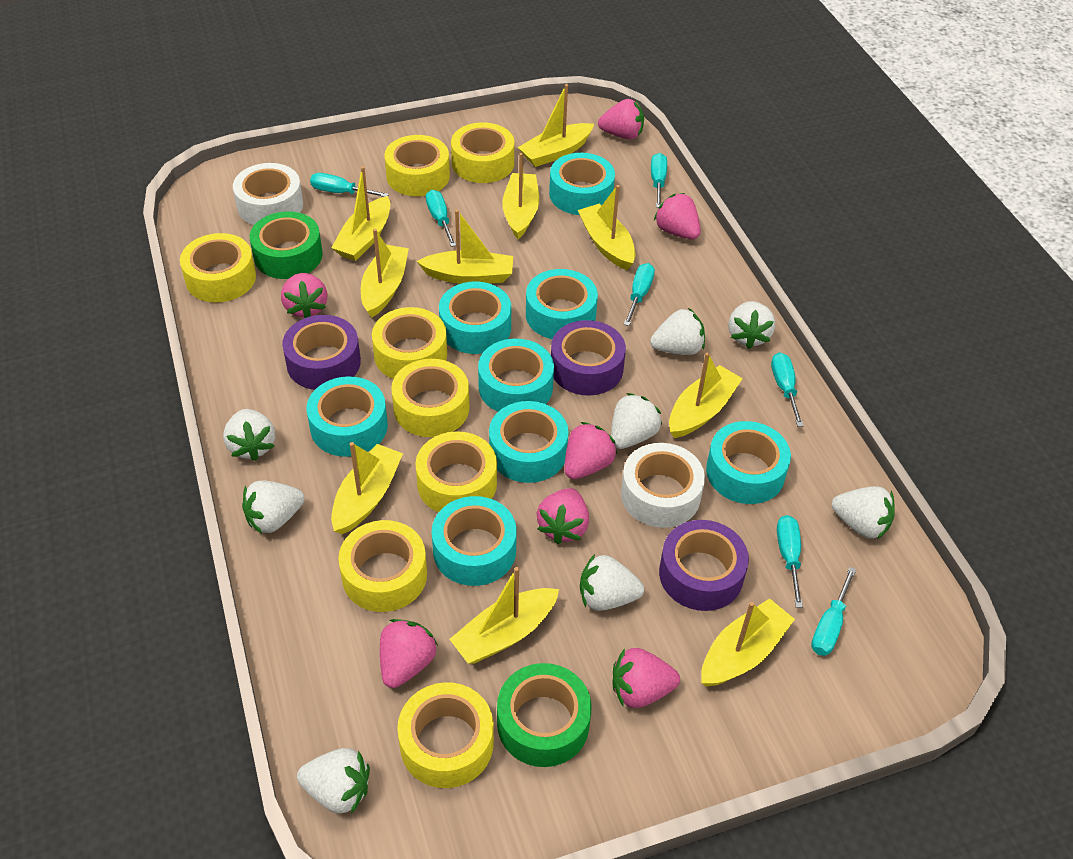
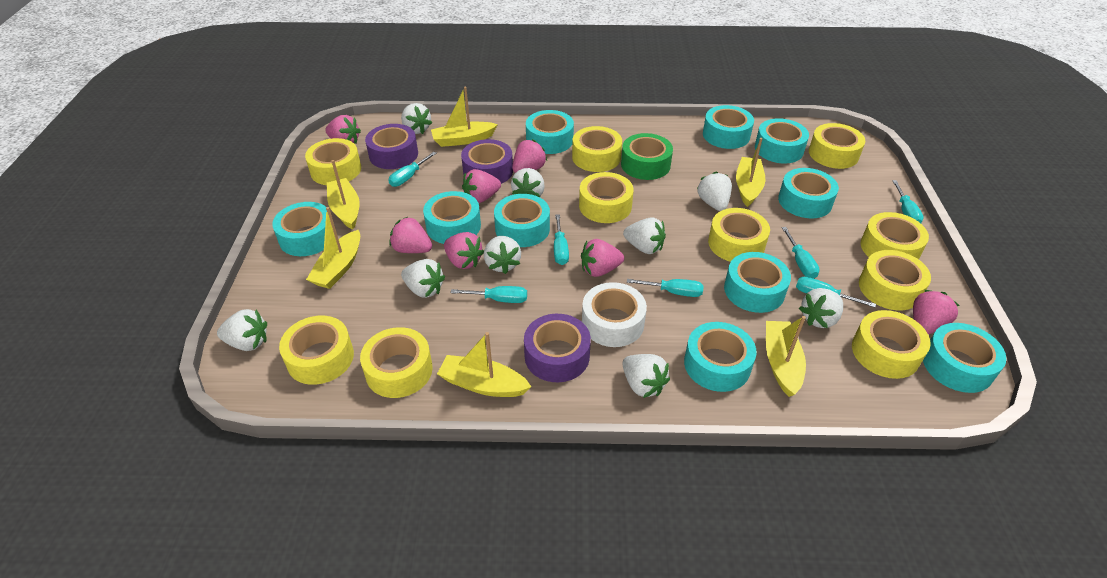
green tape: 2 -> 1
turquoise tape: 8 -> 10
white strawberry: 8 -> 9
white tape: 2 -> 1
yellow boat: 10 -> 6
yellow tape: 8 -> 10

